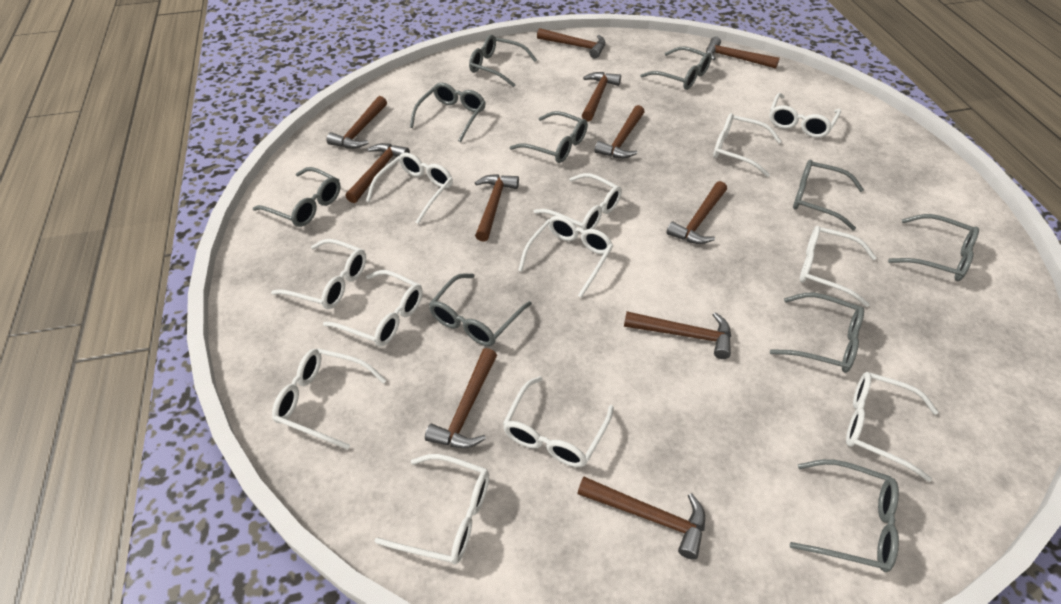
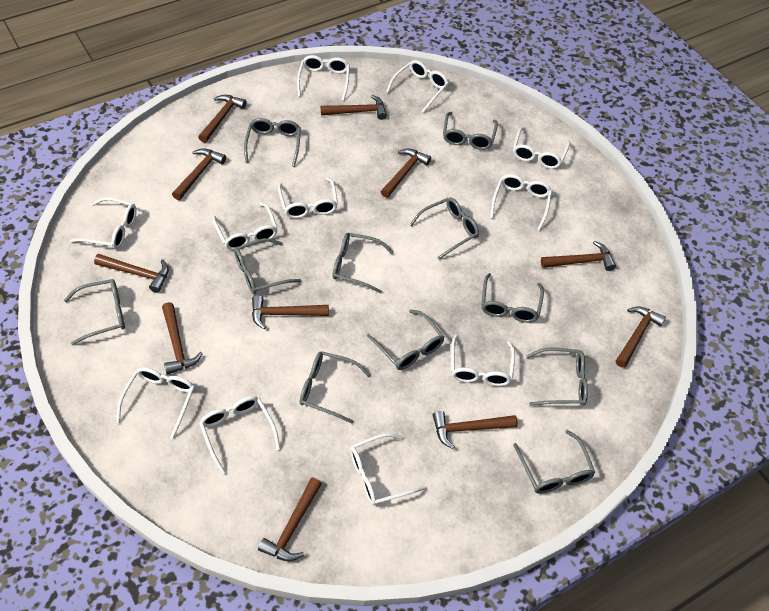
grey glasses: 10 -> 11
white glasses: 12 -> 11

